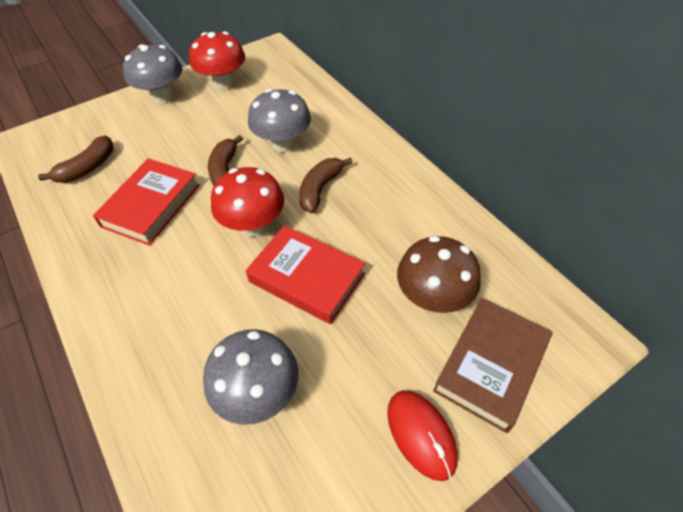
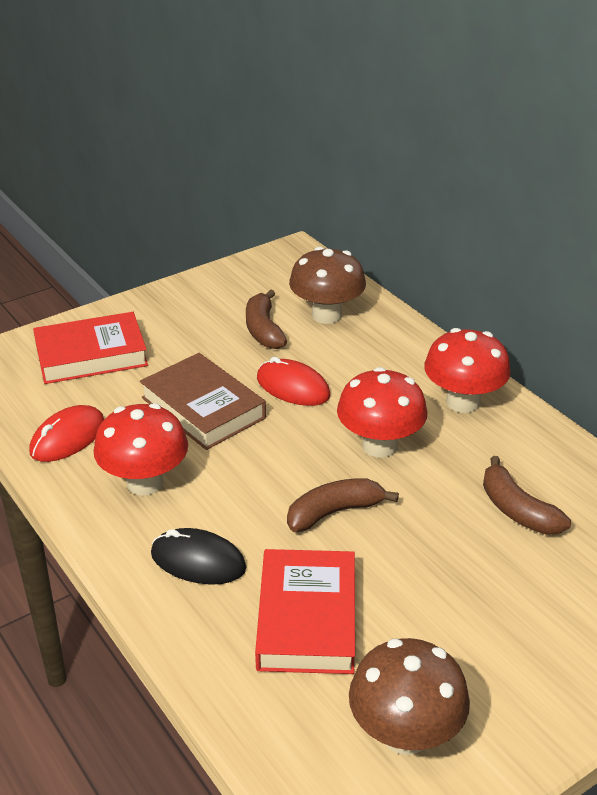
black mouse: 0 -> 1
brown mushroom: 1 -> 2
grey mushroom: 3 -> 0
red mouse: 1 -> 2
red mushroom: 2 -> 3

